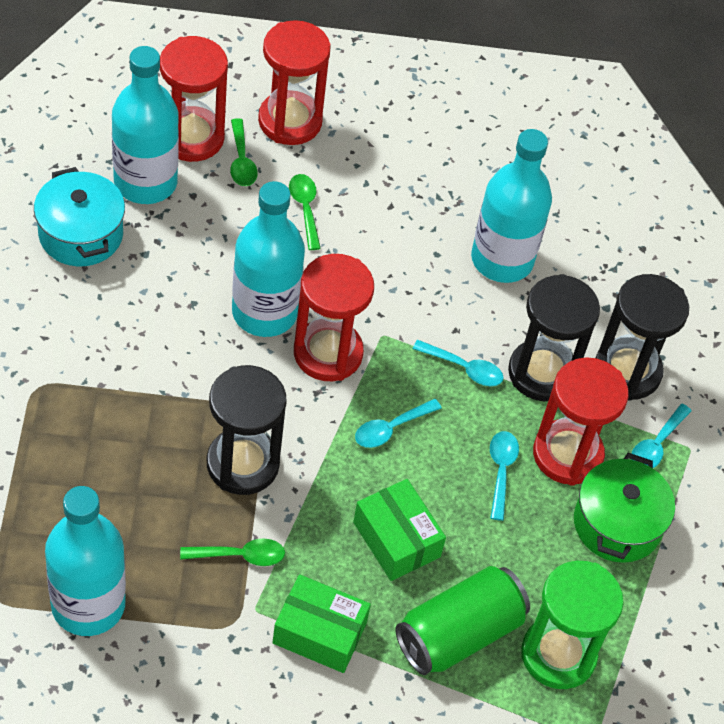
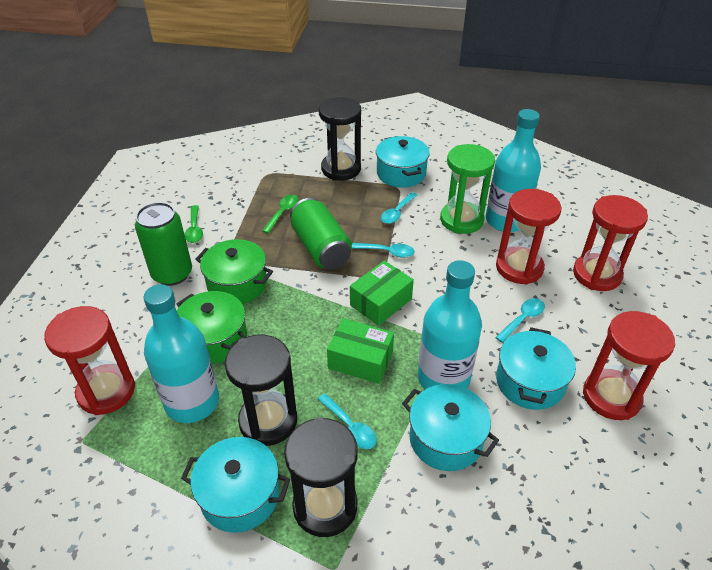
green can: 1 -> 2
green pot: 1 -> 2
green spoon: 3 -> 2
turquoise bottle: 4 -> 3
turquoise pot: 1 -> 4

